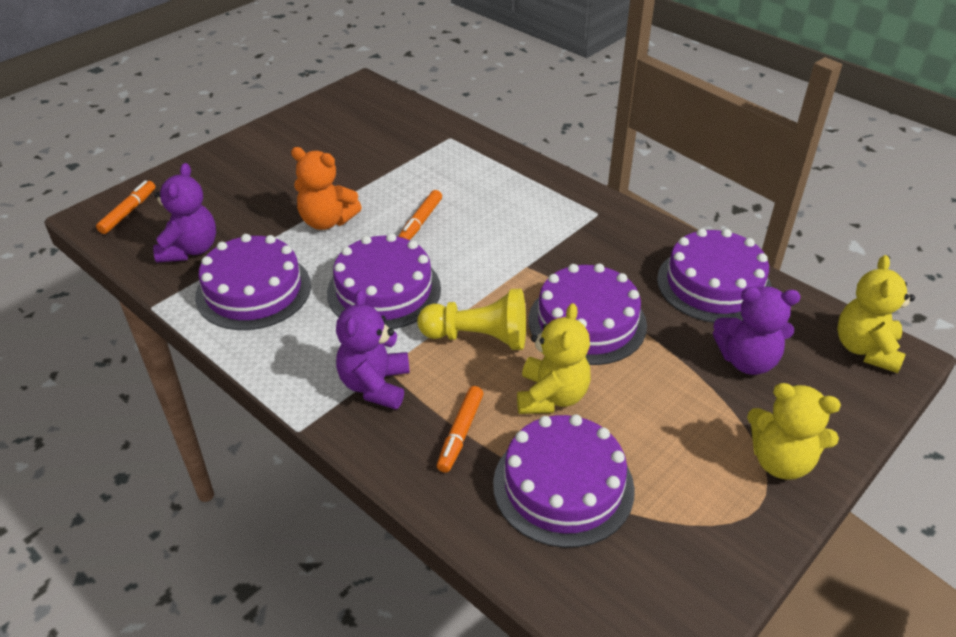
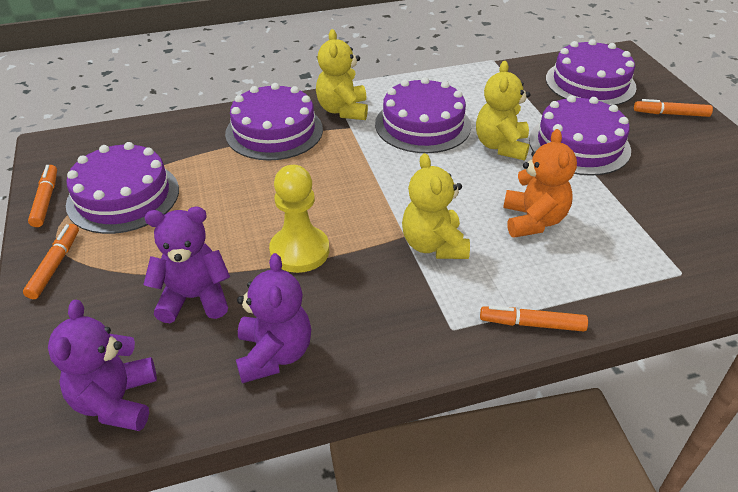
orange marker: 3 -> 4

